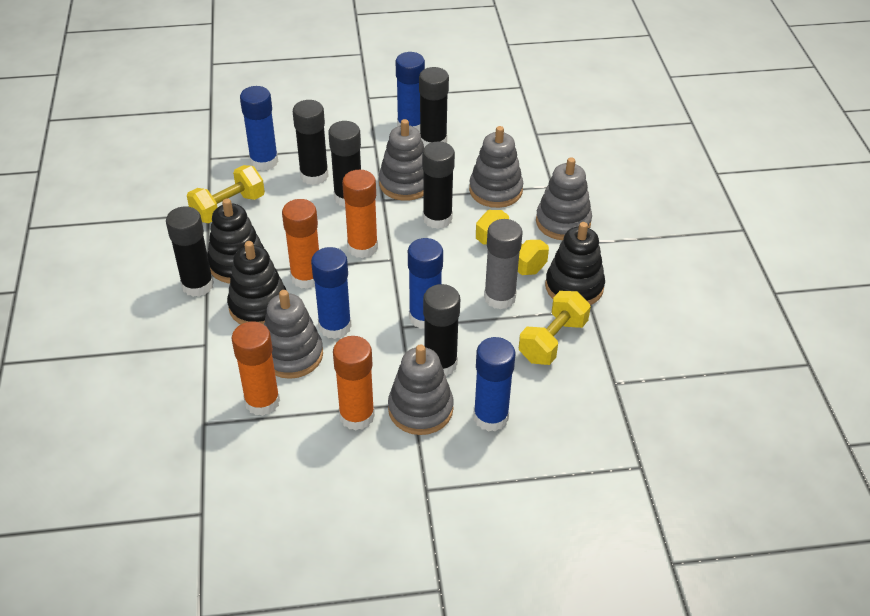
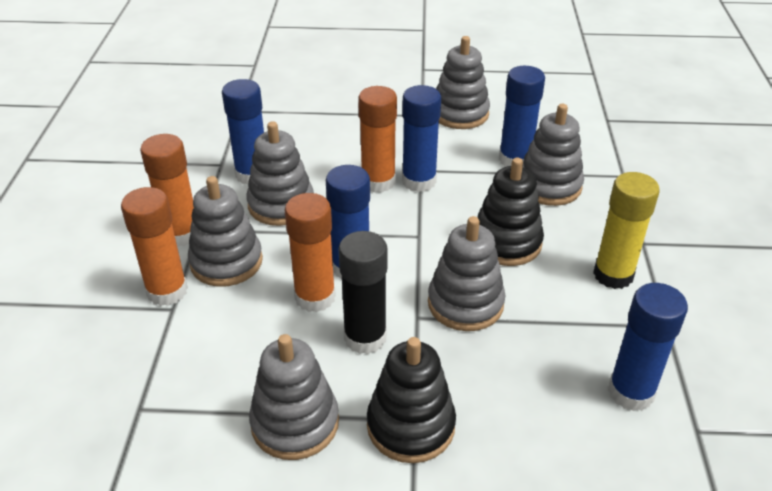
black glue stick: 6 -> 1
black stacking toy: 3 -> 2
grey glue stick: 1 -> 0
grey stacking toy: 5 -> 6
yellow dumbbell: 3 -> 0
yellow glue stick: 0 -> 1

